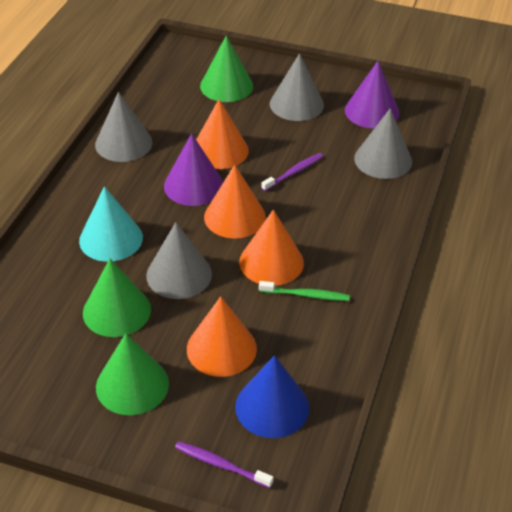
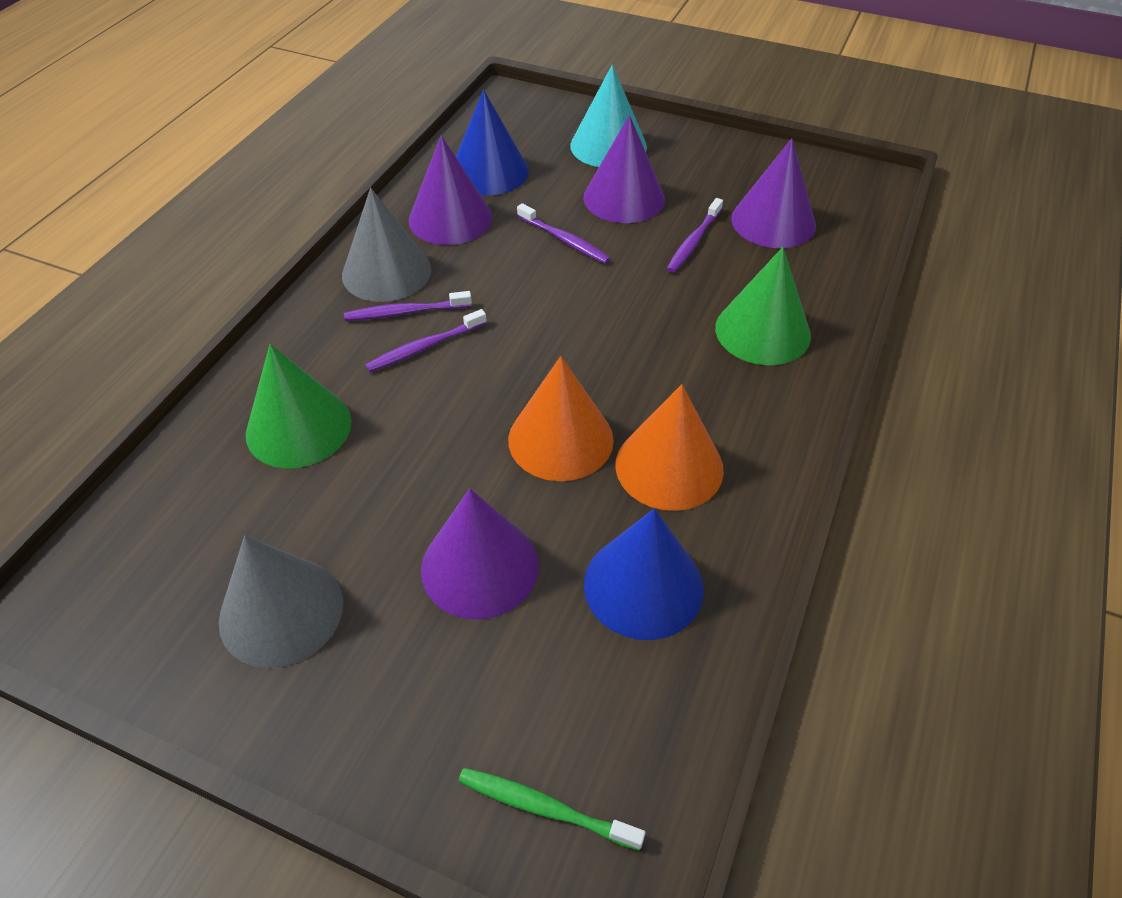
blue cone: 1 -> 2
green cone: 3 -> 2
grey cone: 4 -> 2
orange cone: 4 -> 2
purple cone: 2 -> 4
purple toothbrush: 2 -> 4

